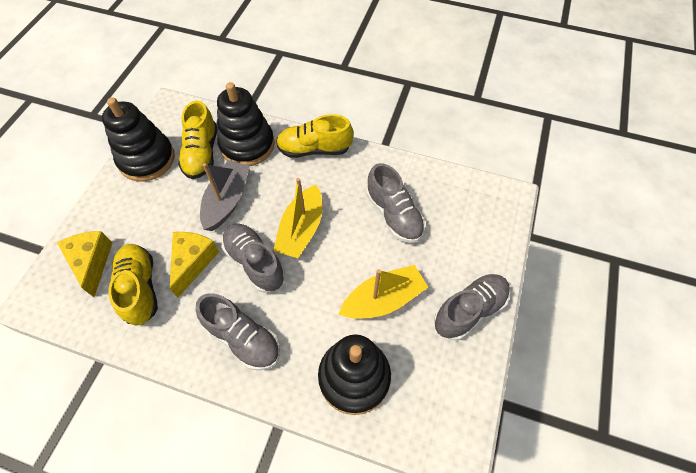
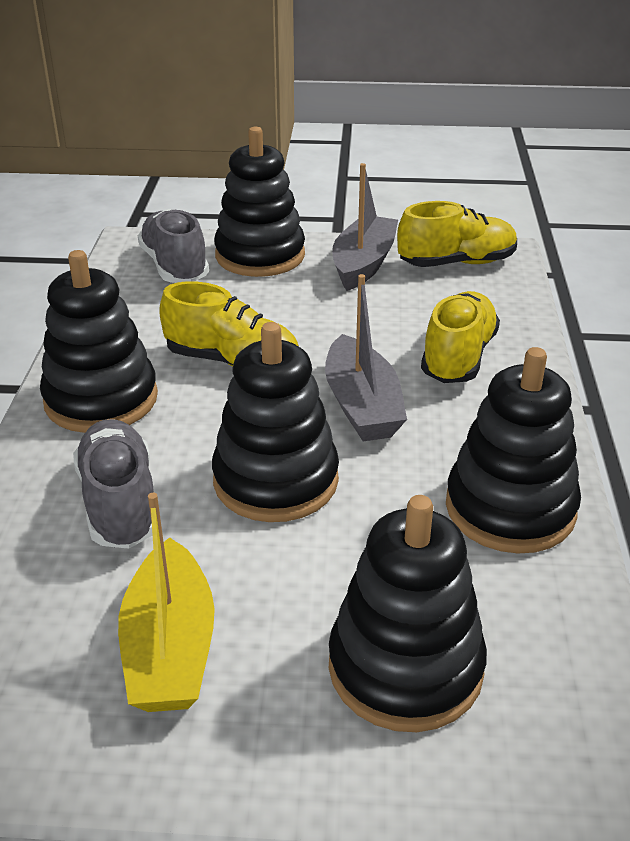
black stacking toy: 3 -> 5
grey boat: 1 -> 2
grey shoe: 4 -> 2
yellow boat: 2 -> 1
yellow cheese: 2 -> 0

